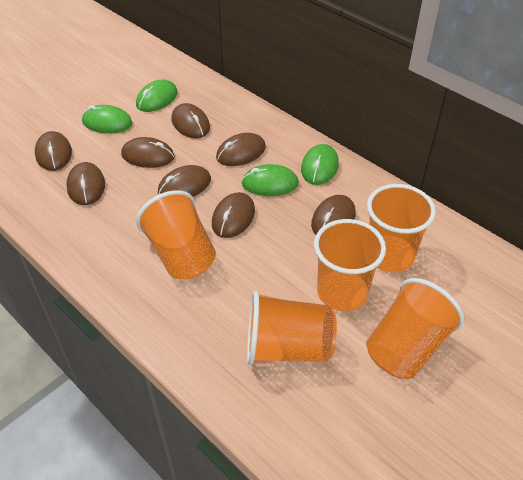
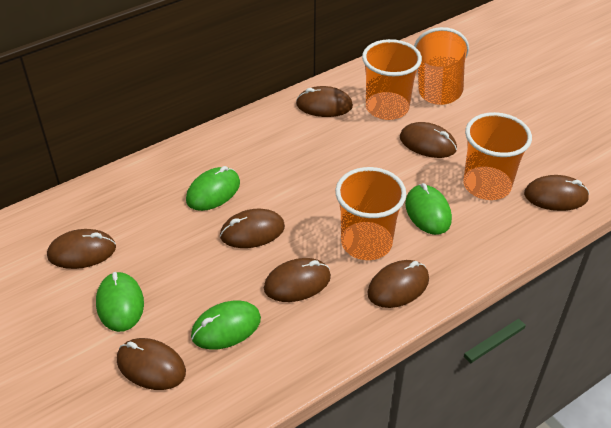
orange cup: 5 -> 4

